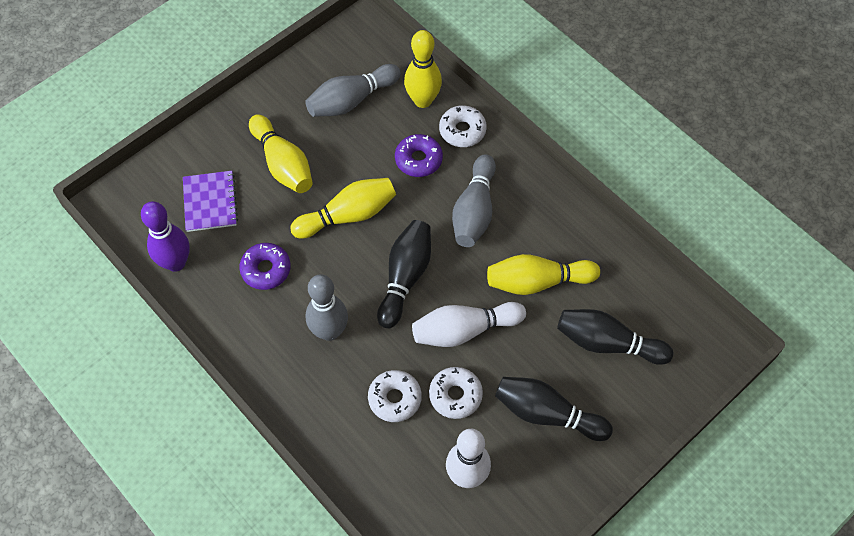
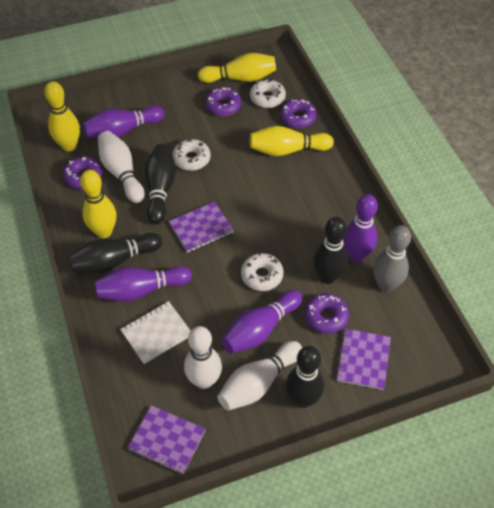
black bowling pin: 3 -> 4
grey bowling pin: 3 -> 1
purple bowling pin: 1 -> 4
purple donut: 2 -> 4
purple notebook: 1 -> 3
white bowling pin: 2 -> 3
white notebook: 0 -> 1

